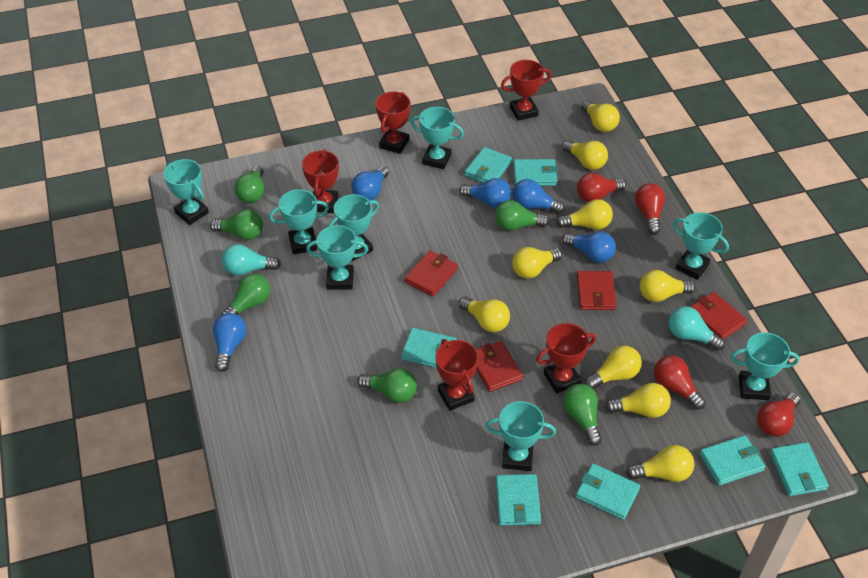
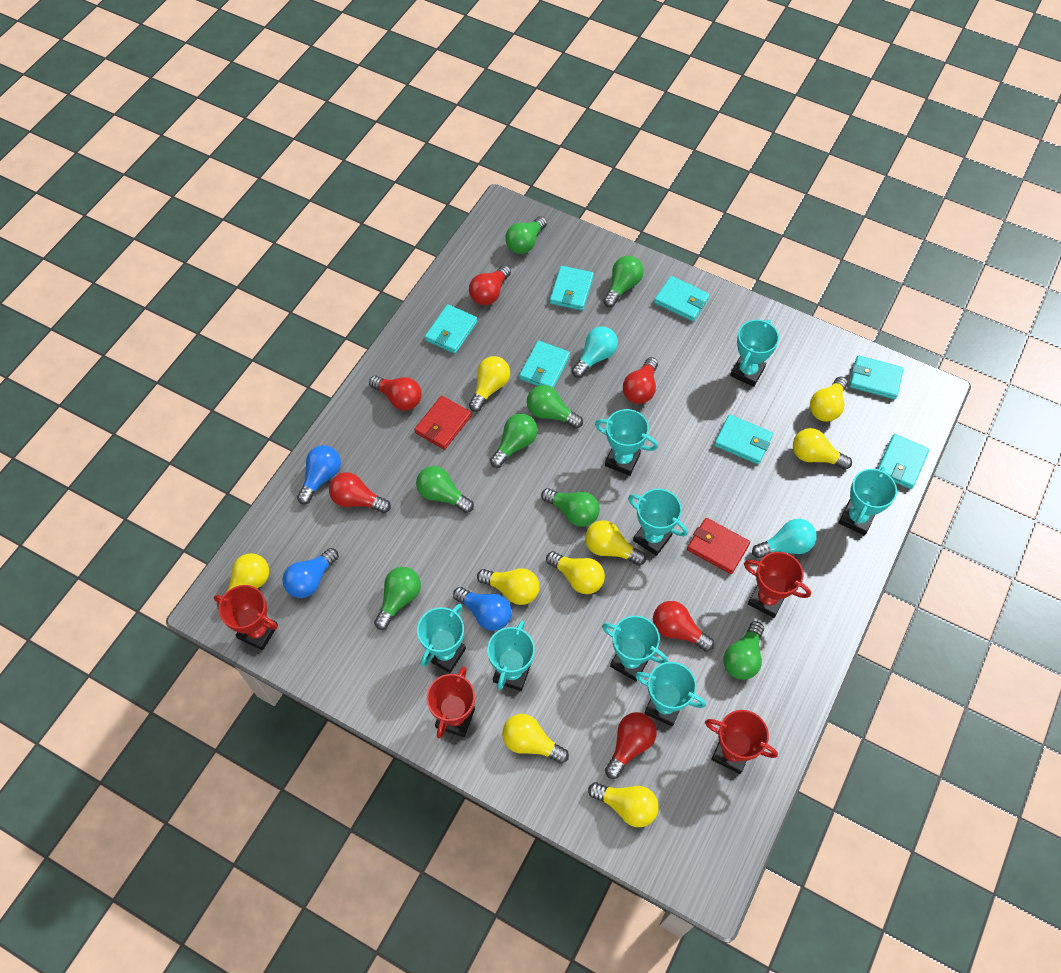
blue light bulb: 5 -> 3
green light bulb: 6 -> 8
red light bulb: 4 -> 6
red trophy: 5 -> 4
red wallet: 4 -> 2

